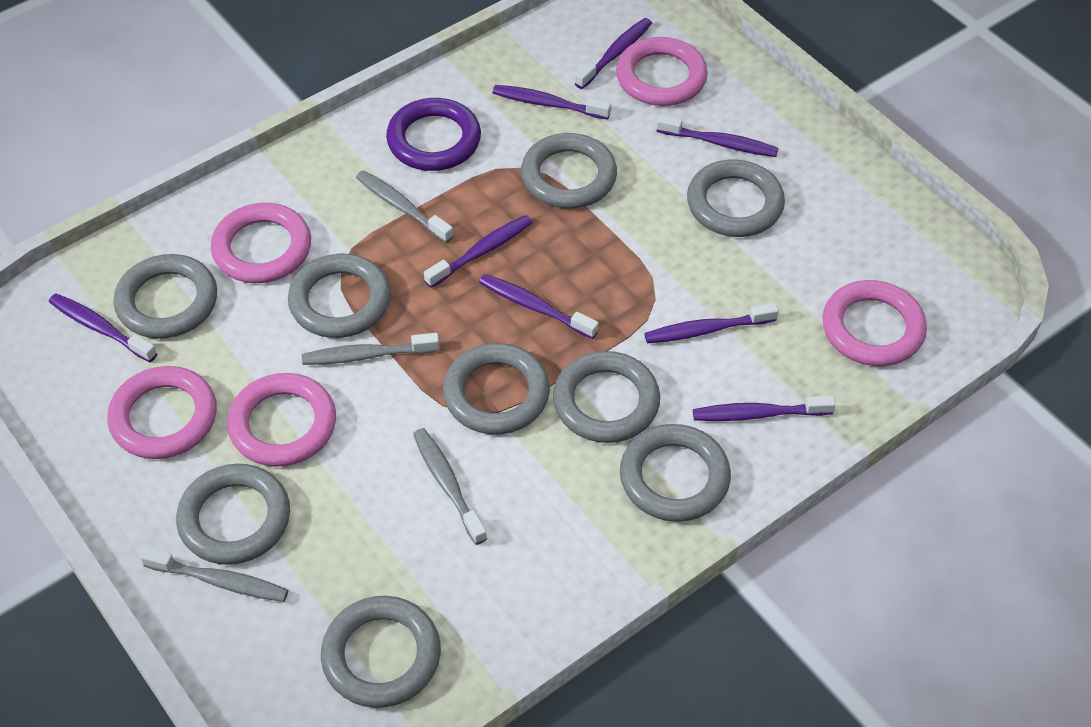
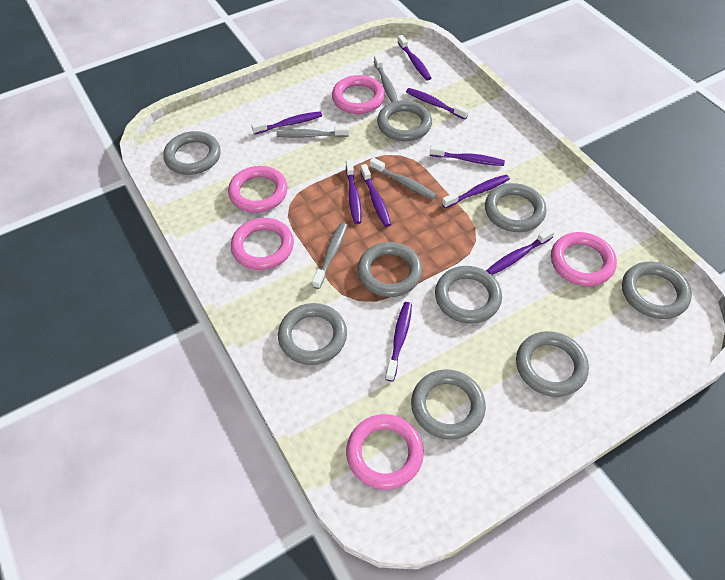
purple ring: 1 -> 0
purple toothbrush: 8 -> 9

